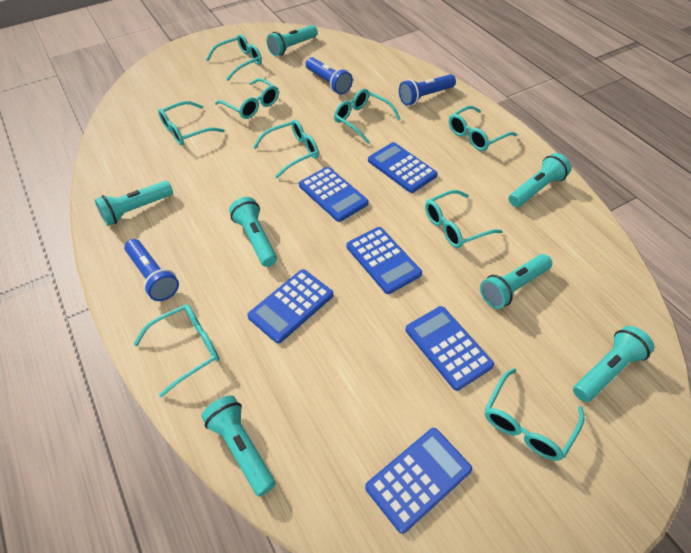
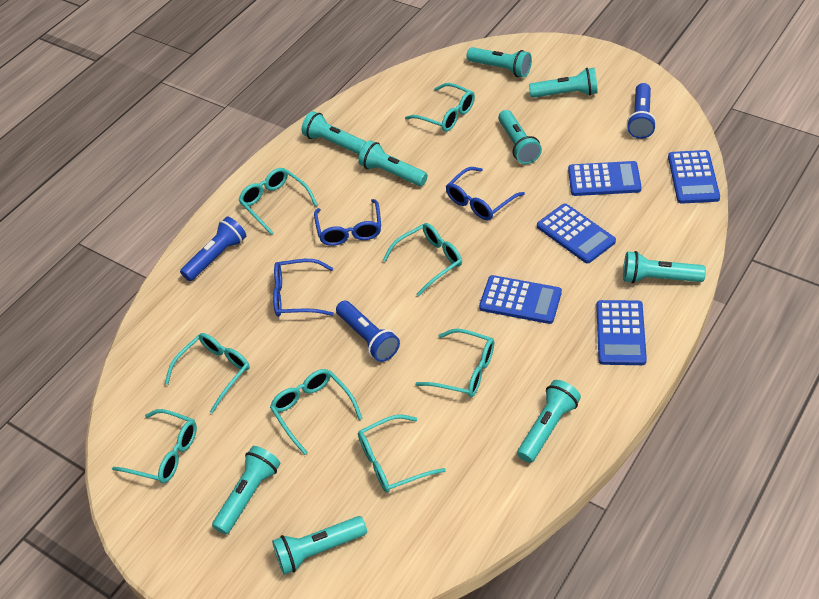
blue calculator: 6 -> 5
blue glasses: 0 -> 3
turquoise flashlight: 7 -> 9
turquoise glasses: 9 -> 8

